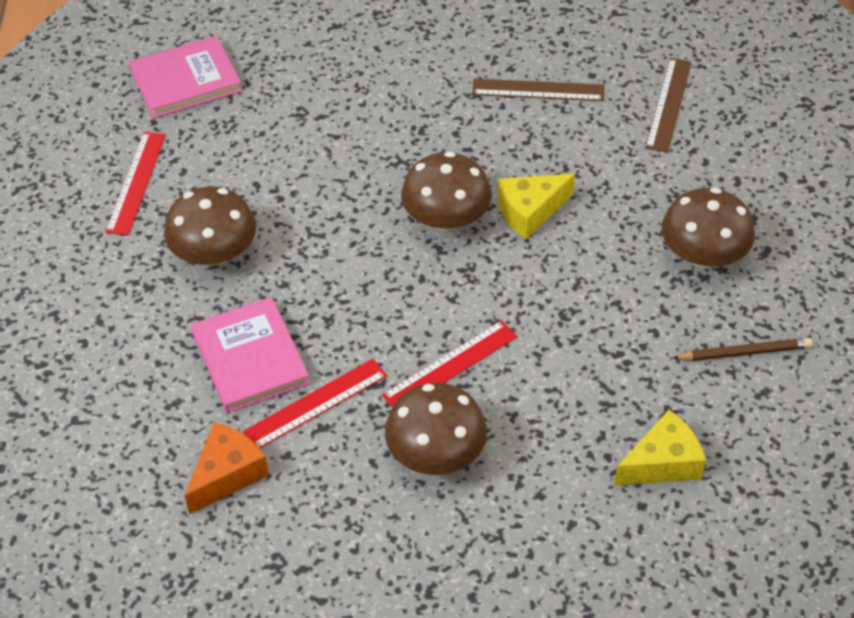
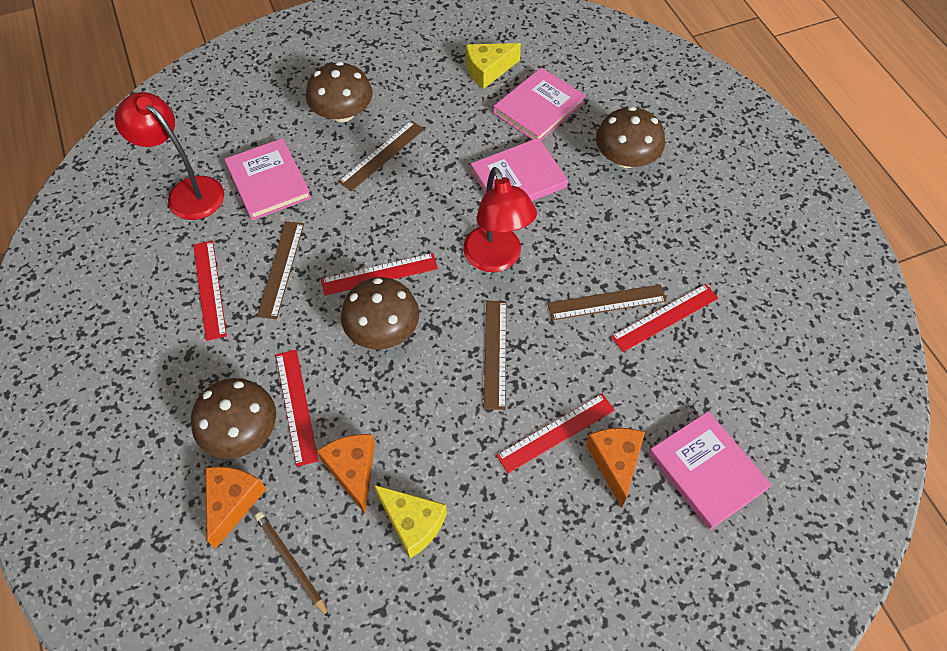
brown ruler: 2 -> 4
orange cheese: 1 -> 3
pink book: 2 -> 4
red lamp: 0 -> 2
red ruler: 3 -> 5

